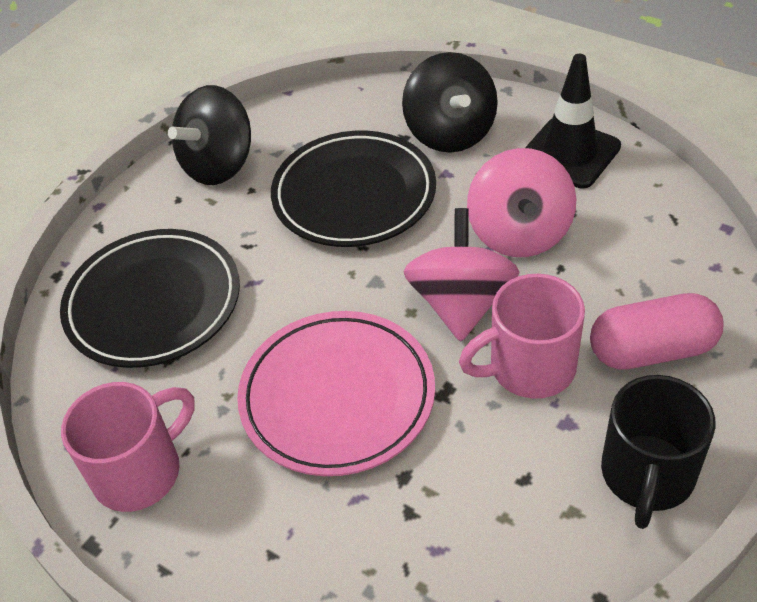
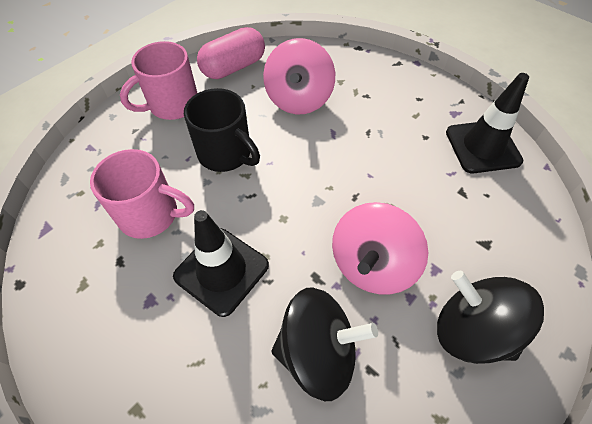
black plate: 2 -> 0
black traffic cone: 1 -> 2
pink plate: 1 -> 0

